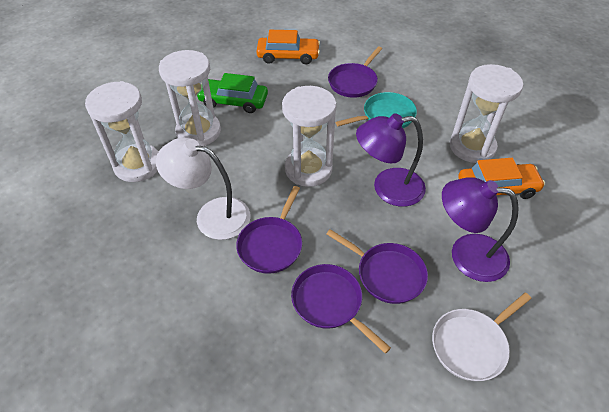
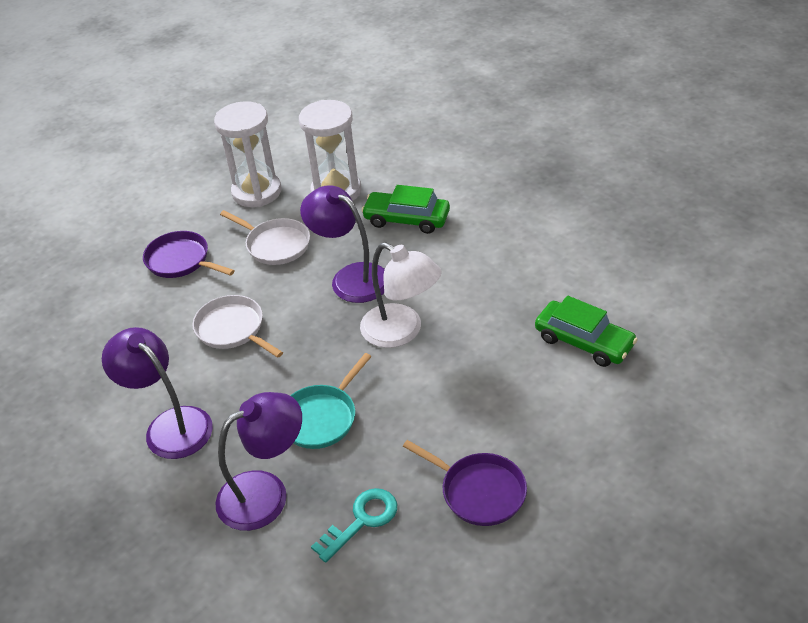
green car: 1 -> 2
orange car: 2 -> 0
purple lamp: 2 -> 3
purple pan: 4 -> 2
turquoise key: 0 -> 1
white hourglass: 4 -> 2
white pan: 1 -> 2

